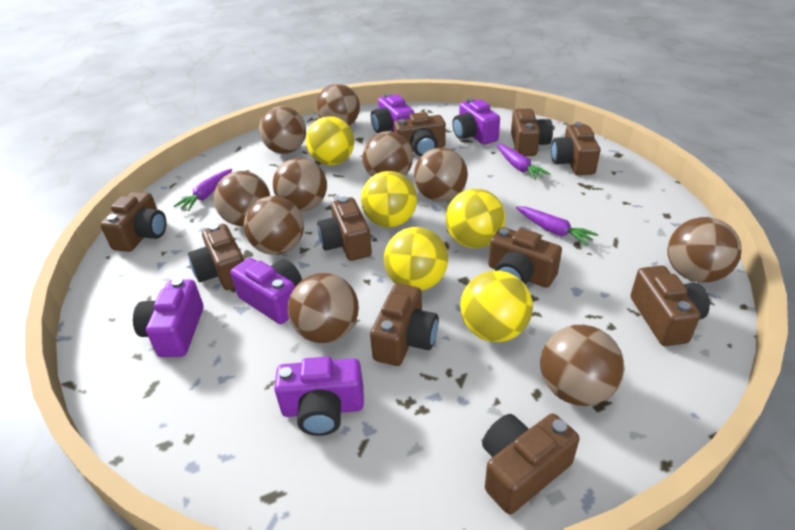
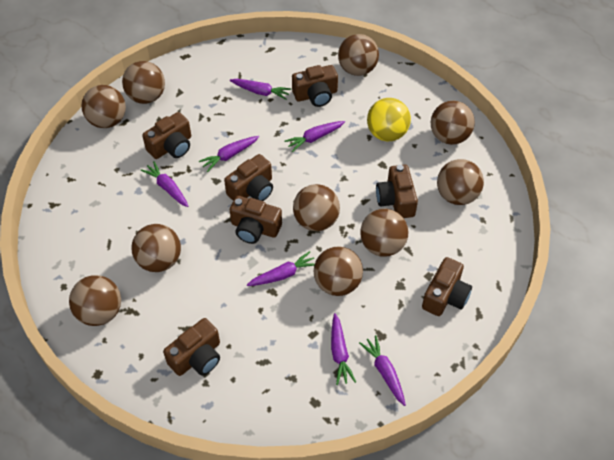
brown camera: 10 -> 7
purple camera: 5 -> 0
purple carrot: 3 -> 7
yellow ball: 5 -> 1

